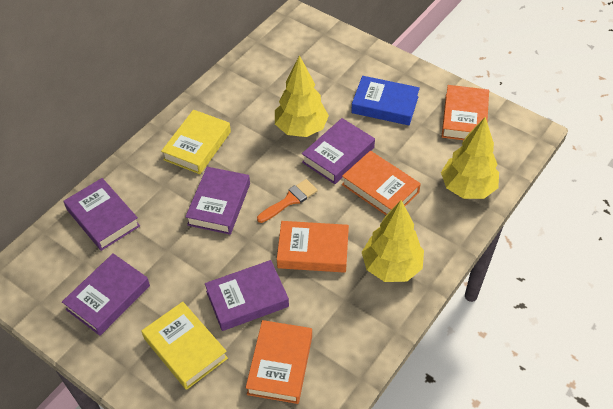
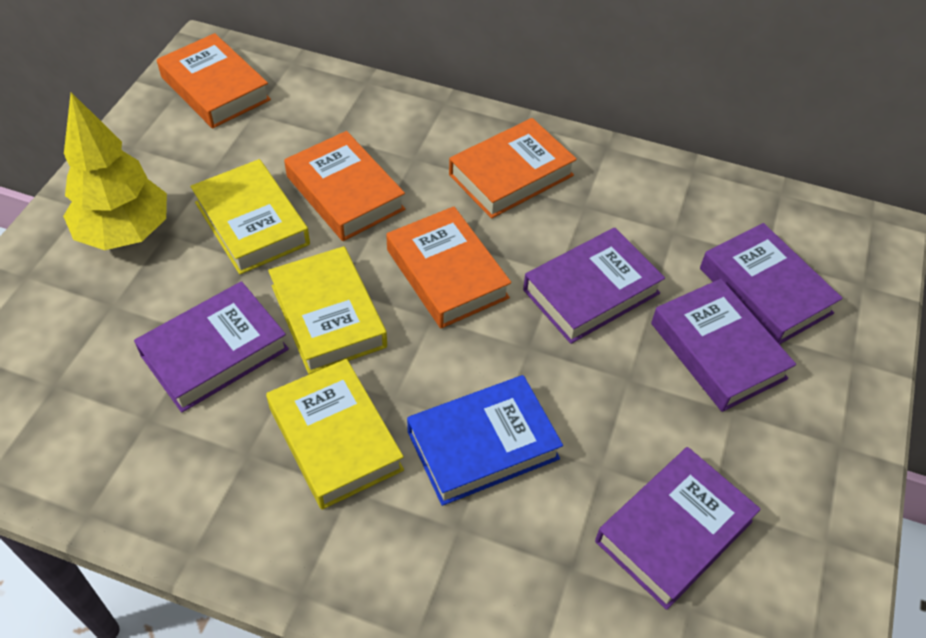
orange brush: 1 -> 0
yellow book: 2 -> 3
yellow tree: 3 -> 1

